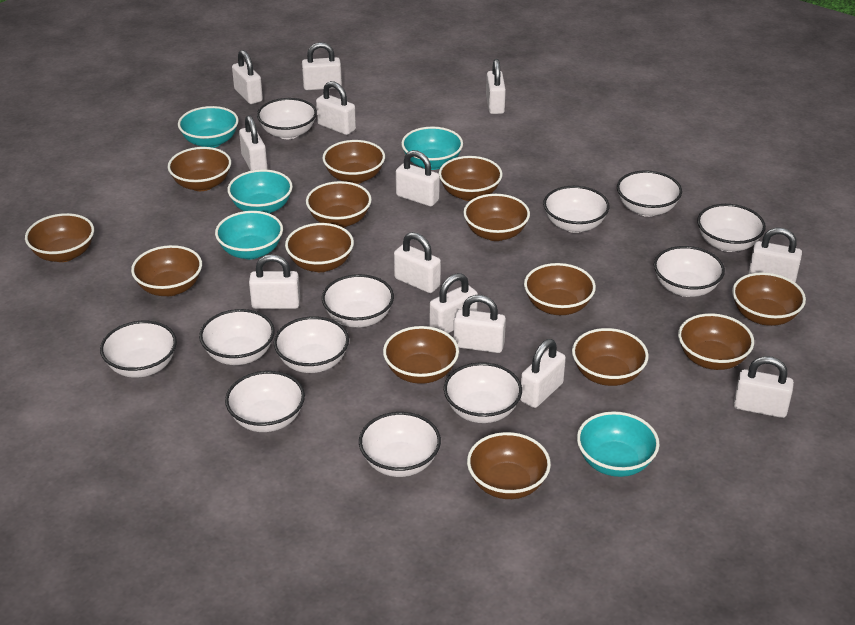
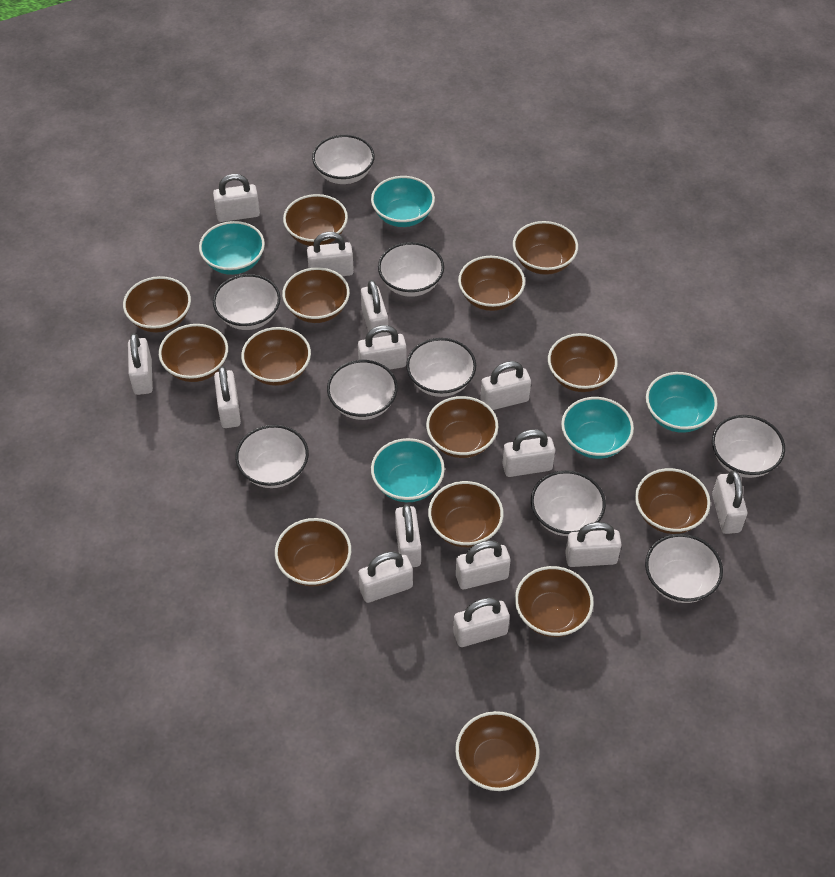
white bowl: 12 -> 9
white padlock: 13 -> 14

